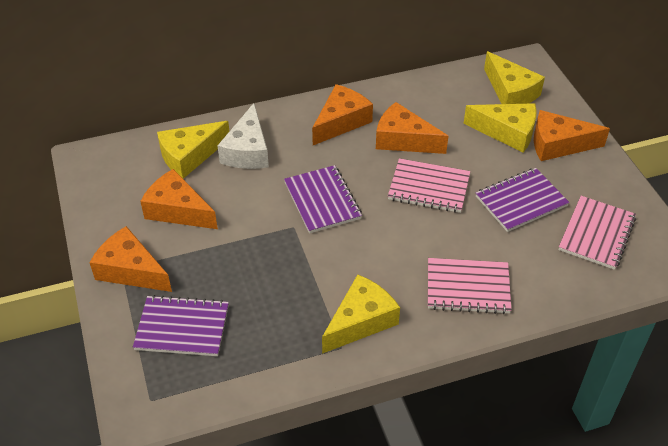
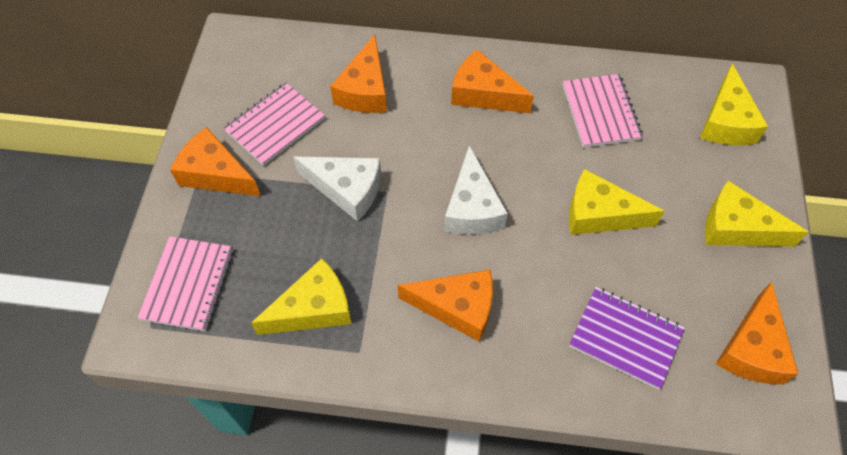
purple notebook: 3 -> 1
white cheese: 1 -> 2

